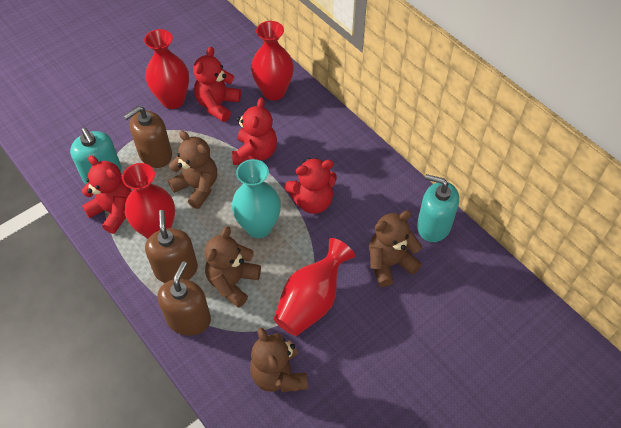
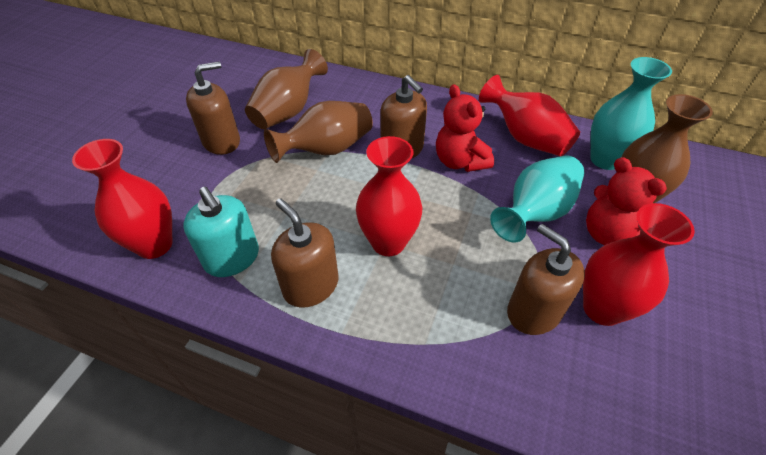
brown soap dispenser: 3 -> 4
brown teddy bear: 4 -> 0
brown vase: 0 -> 3
red teddy bear: 4 -> 2
turquoise soap dispenser: 2 -> 1
turquoise vase: 1 -> 2

